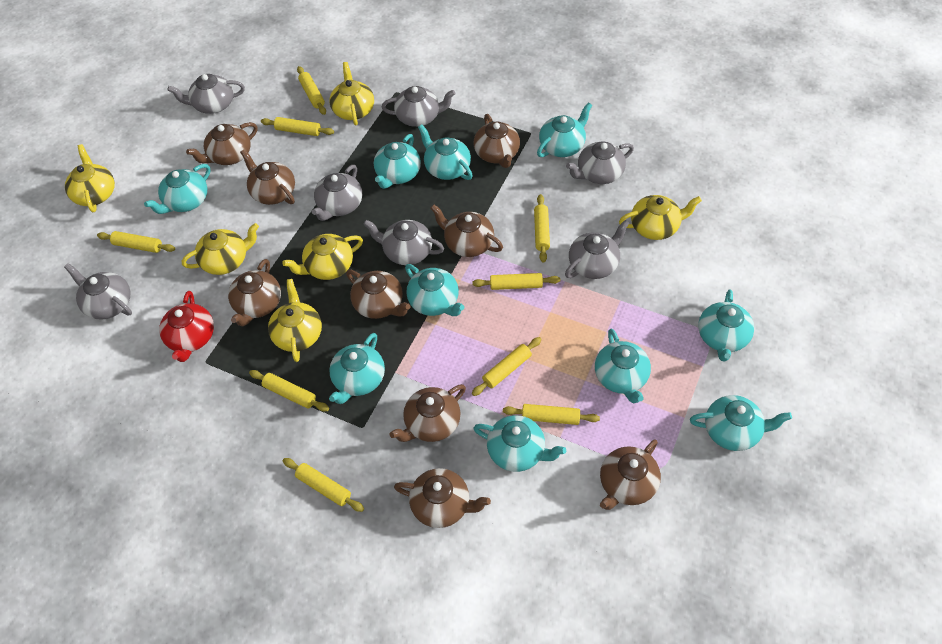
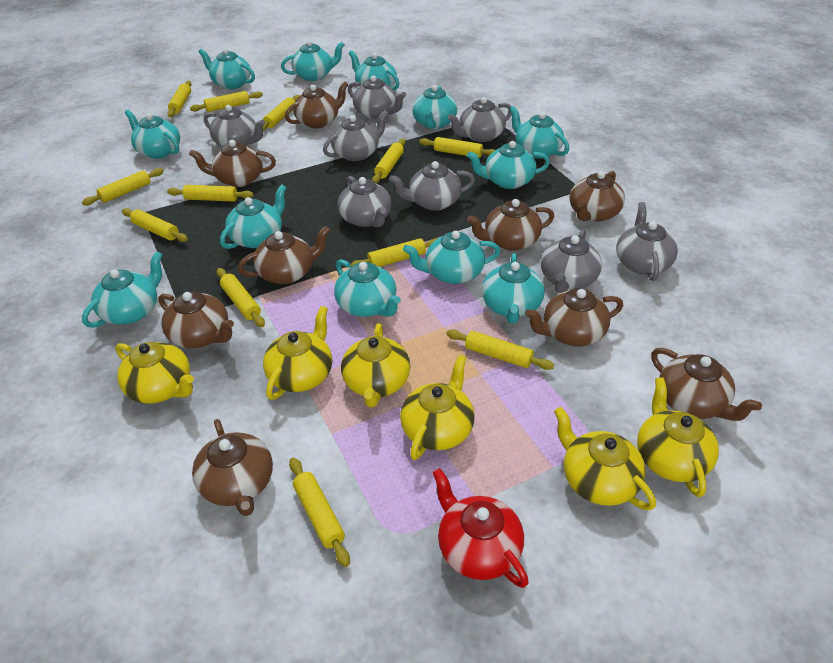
grey teapot: 7 -> 8
turquoise teapot: 10 -> 12
yellow rolling pin: 9 -> 12

